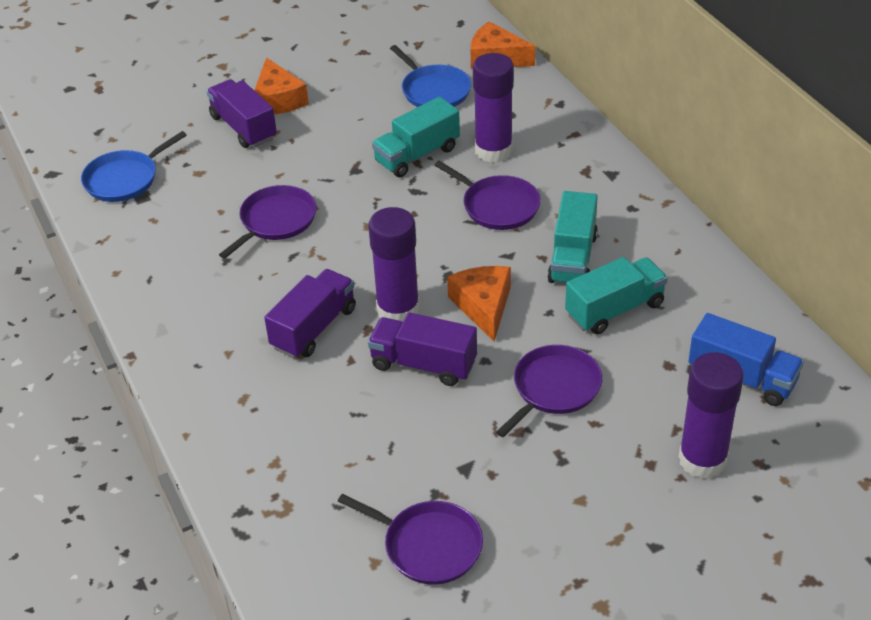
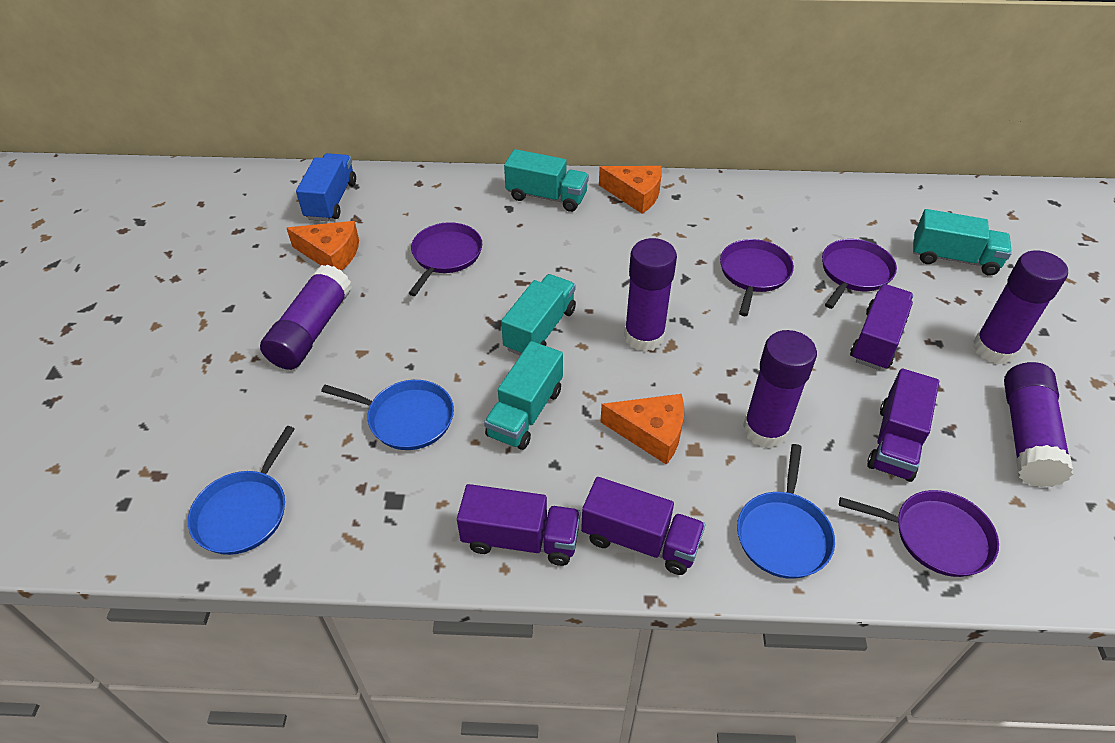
blue pan: 2 -> 3
purple glue stick: 3 -> 5
purple truck: 3 -> 4
turquoise truck: 3 -> 4

